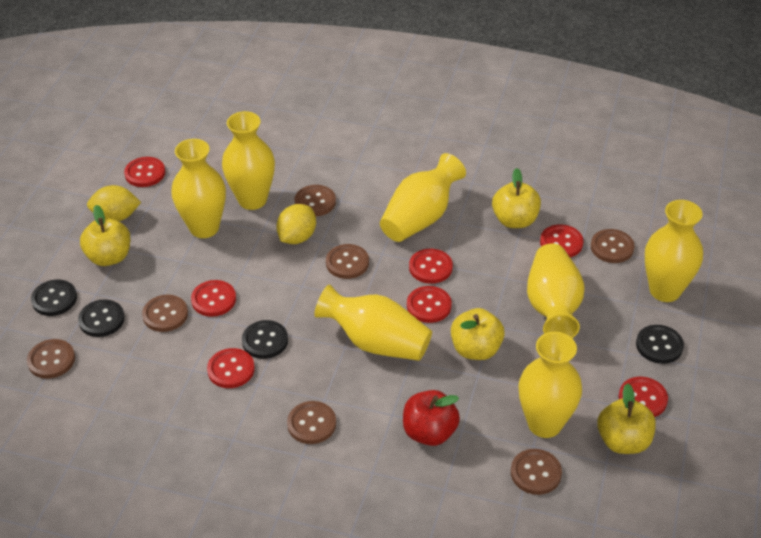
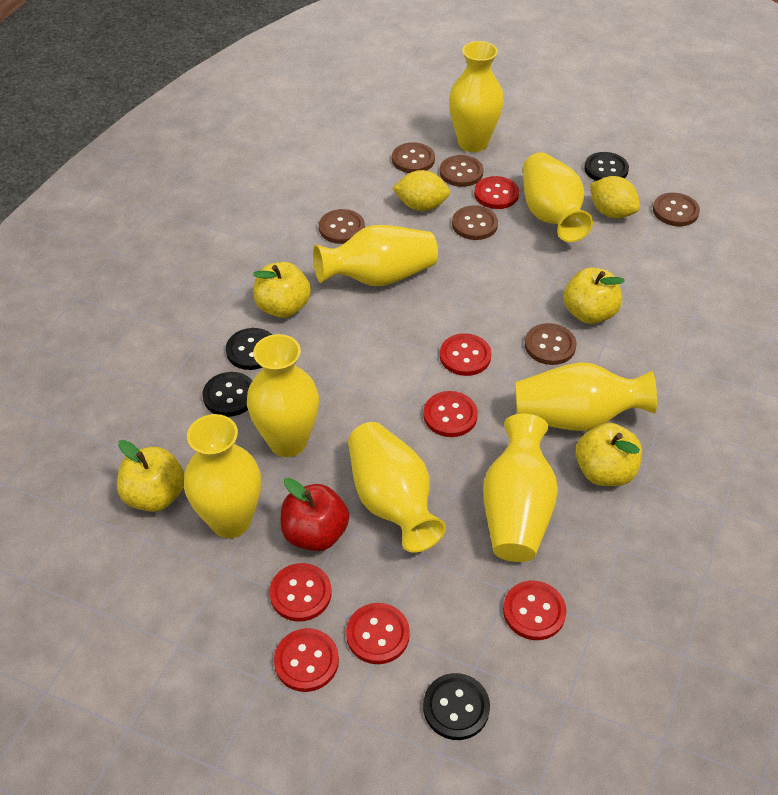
brown button: 7 -> 6
yellow vase: 7 -> 8

